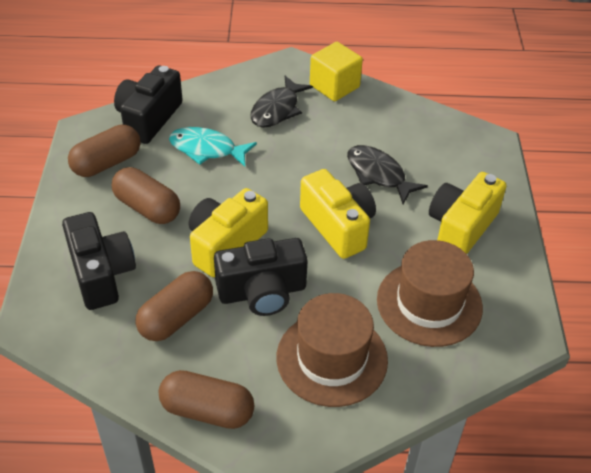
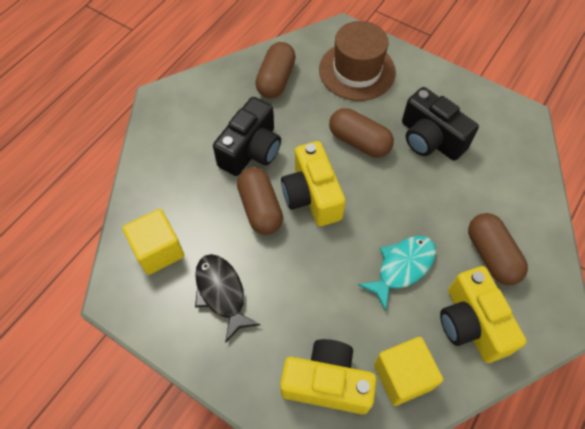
black camera: 3 -> 2
black fish: 2 -> 1
brown hat: 2 -> 1
yellow cube: 1 -> 2

